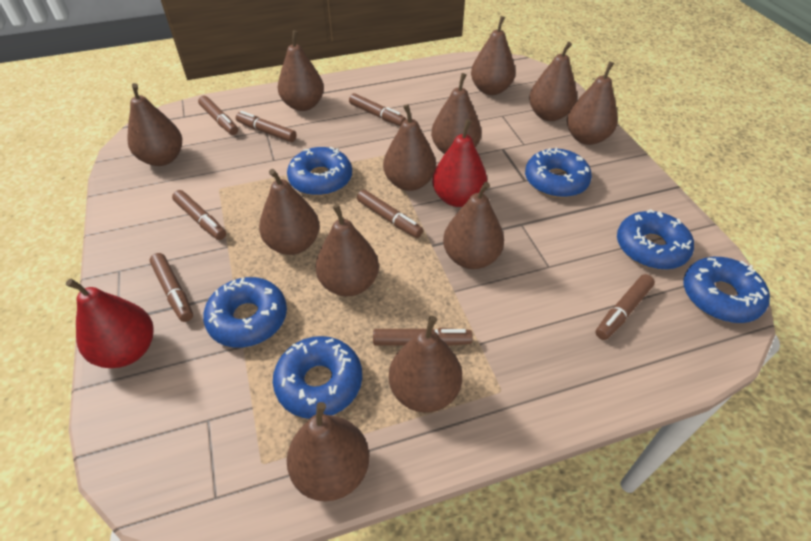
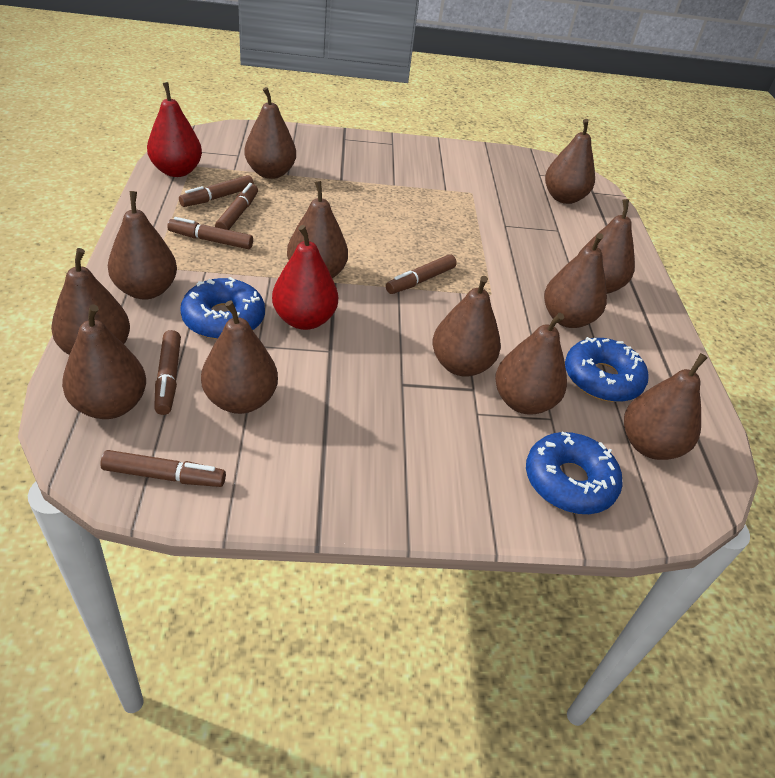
blue donut: 6 -> 3
brown marker: 8 -> 6

